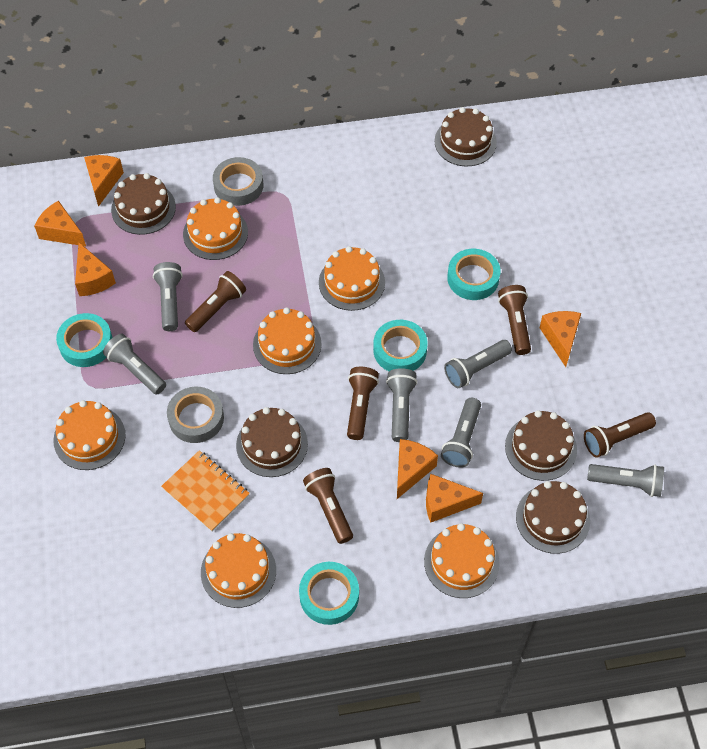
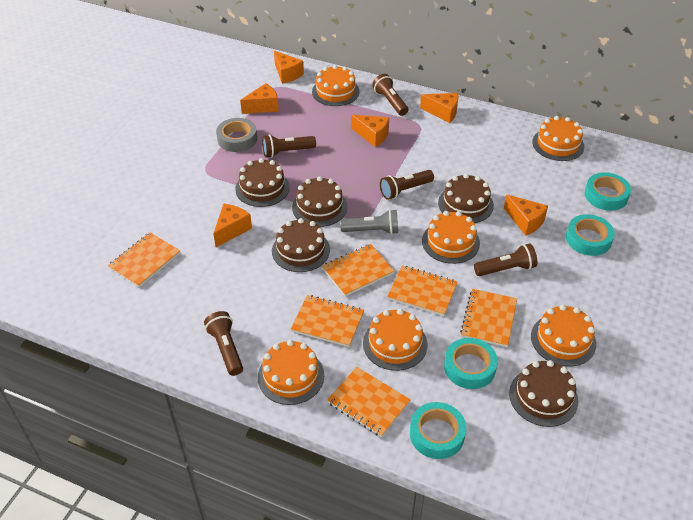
grey flashlight: 6 -> 1
grey tape: 2 -> 1
orange notebook: 1 -> 6

